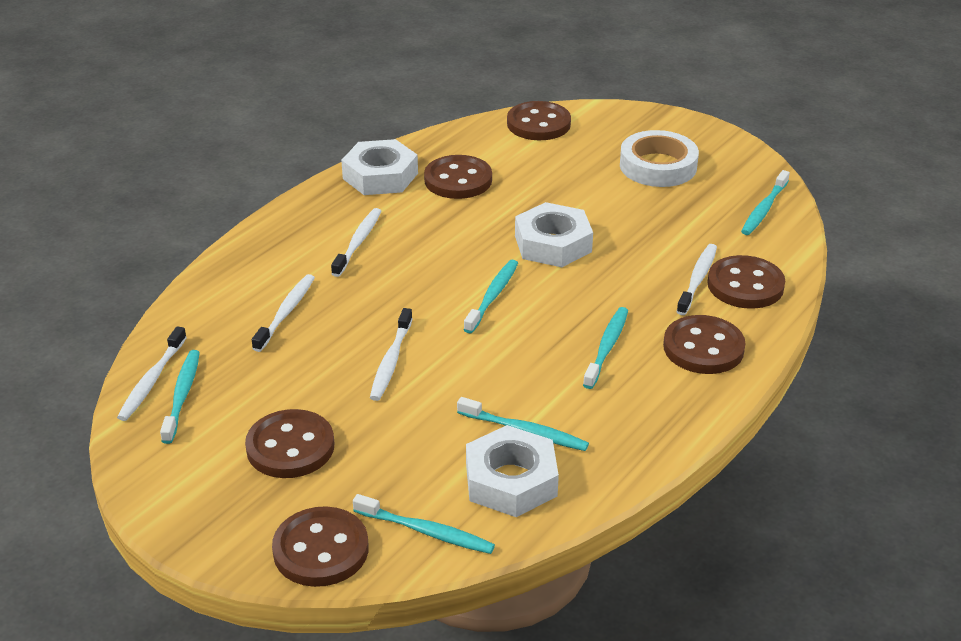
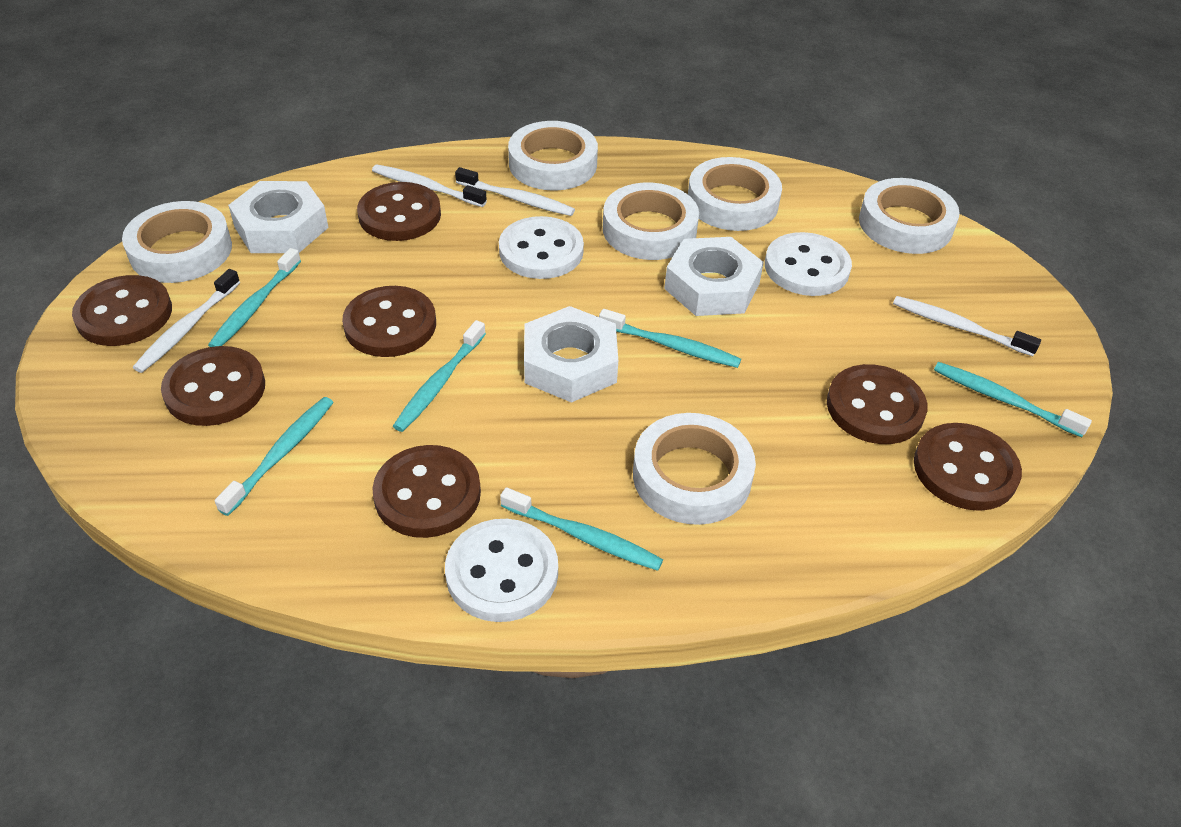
brown button: 6 -> 7
white button: 0 -> 3
white tape: 1 -> 6
white toothbrush: 5 -> 4

